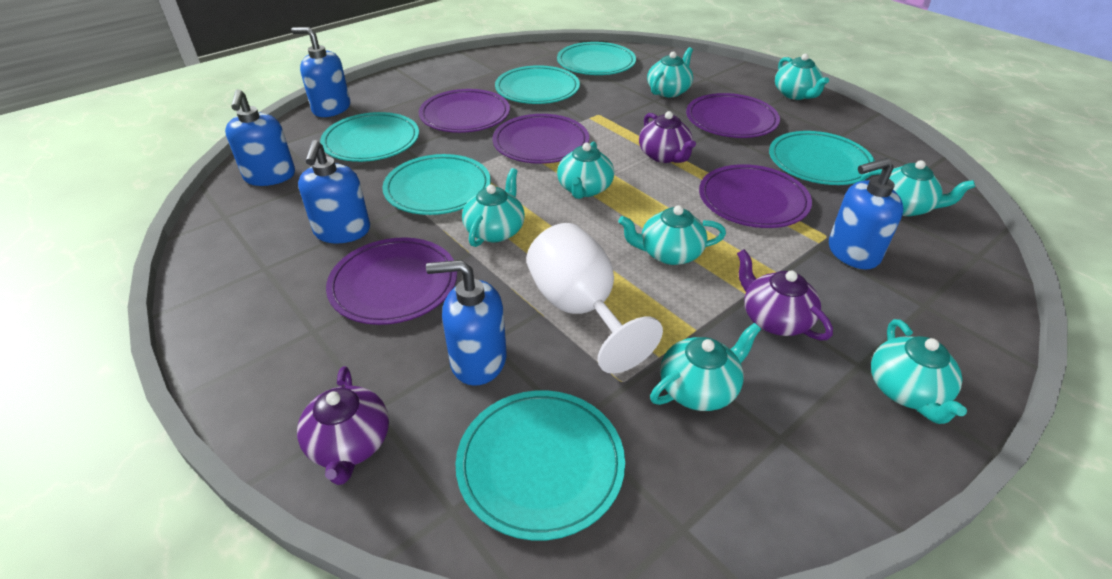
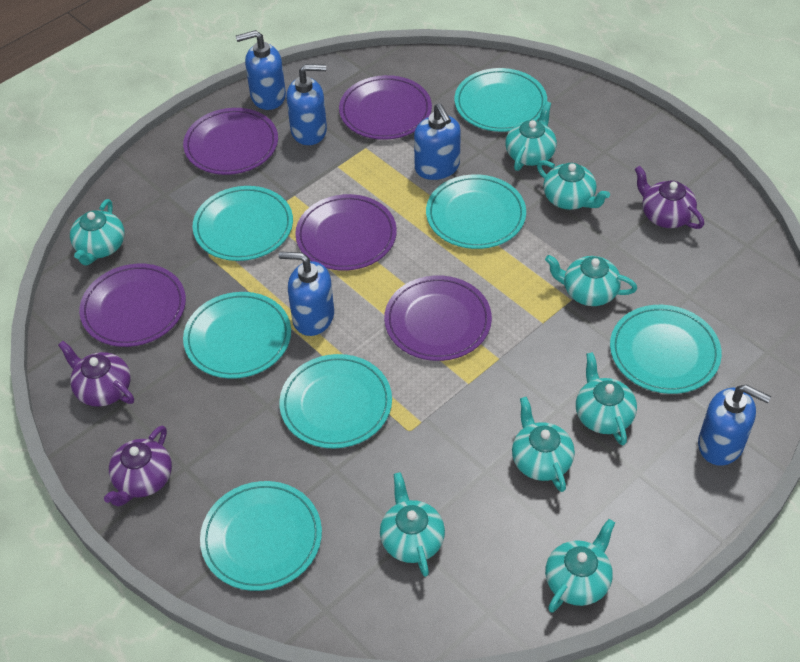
turquoise plate: 6 -> 7
white goblet: 1 -> 0

